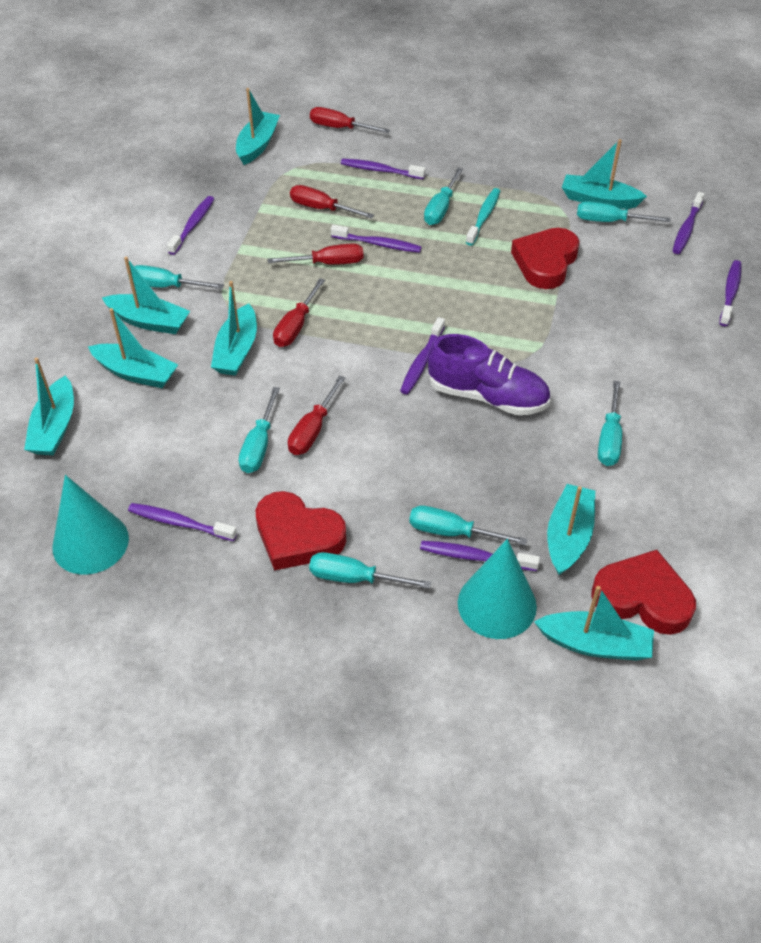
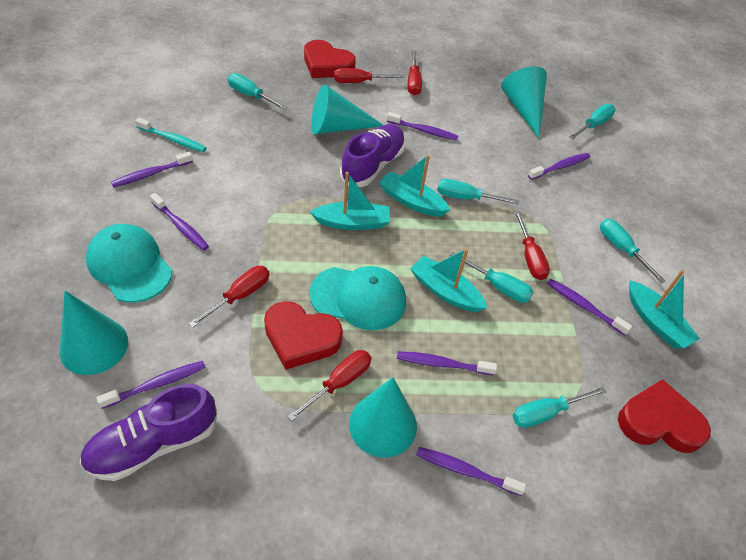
purple shoe: 1 -> 2
turquoise boat: 8 -> 4
turquoise cap: 0 -> 2
turquoise cone: 2 -> 4
turquoise screwdriver: 7 -> 6

